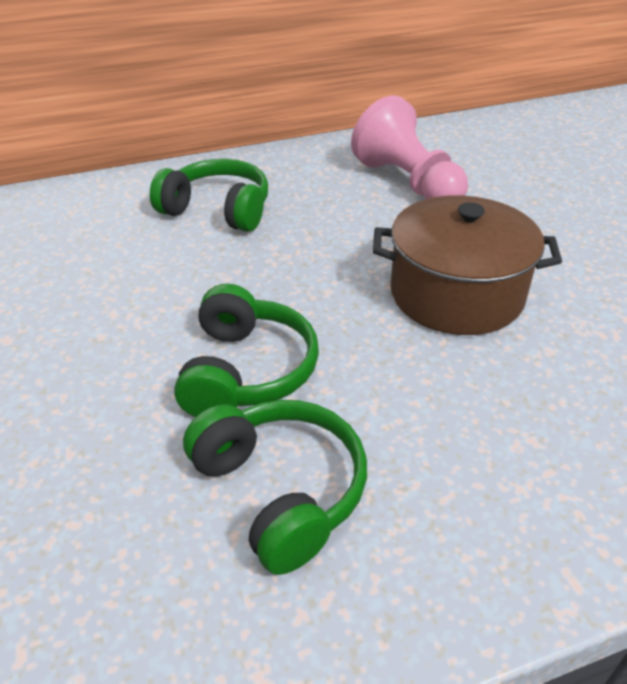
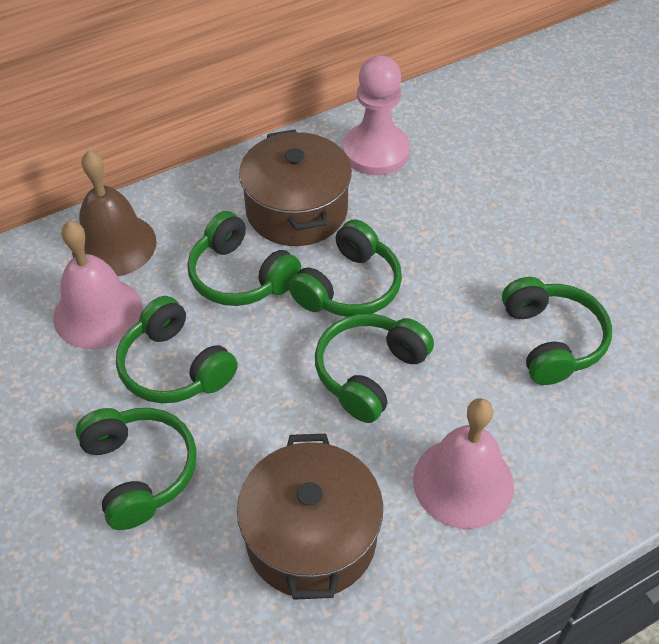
brown bell: 0 -> 1
brown pot: 1 -> 2
green headphones: 3 -> 6
pink bell: 0 -> 2

